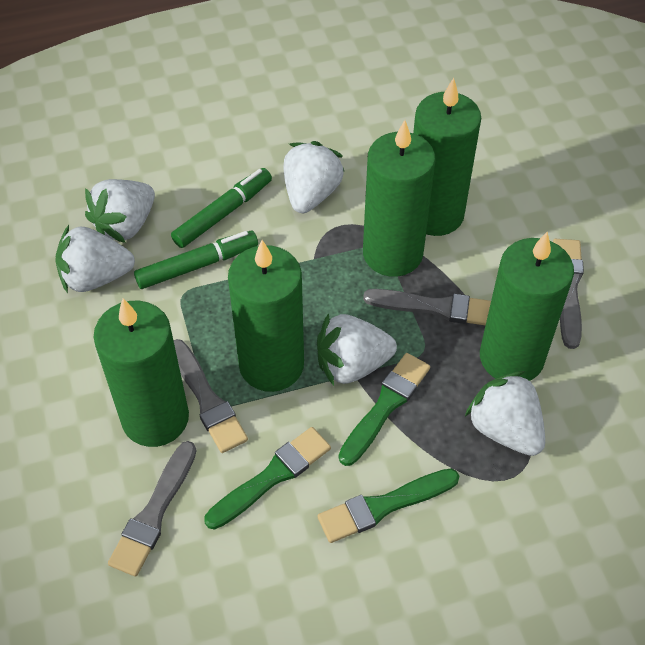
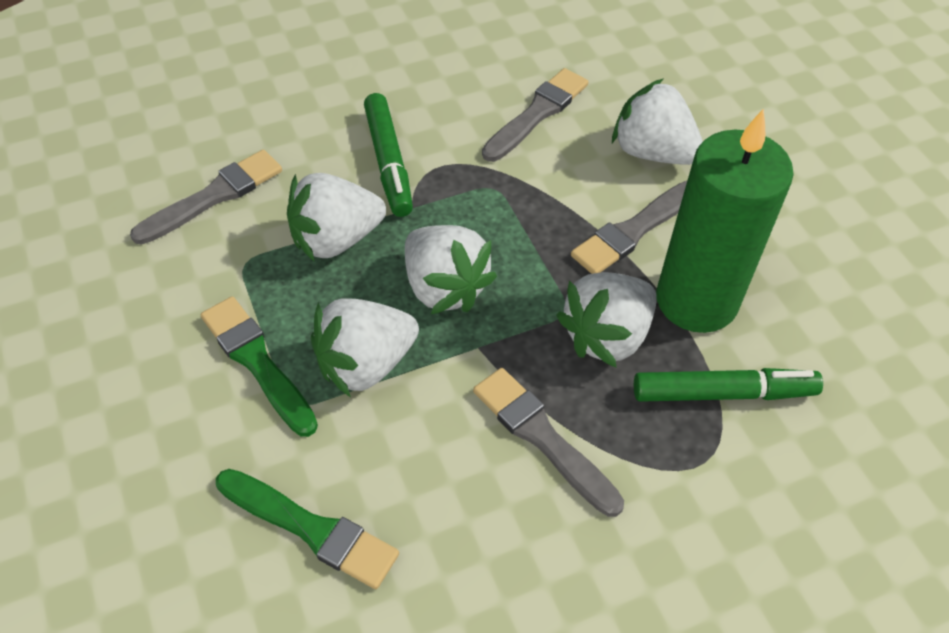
green brush: 3 -> 2
green candle: 5 -> 1

